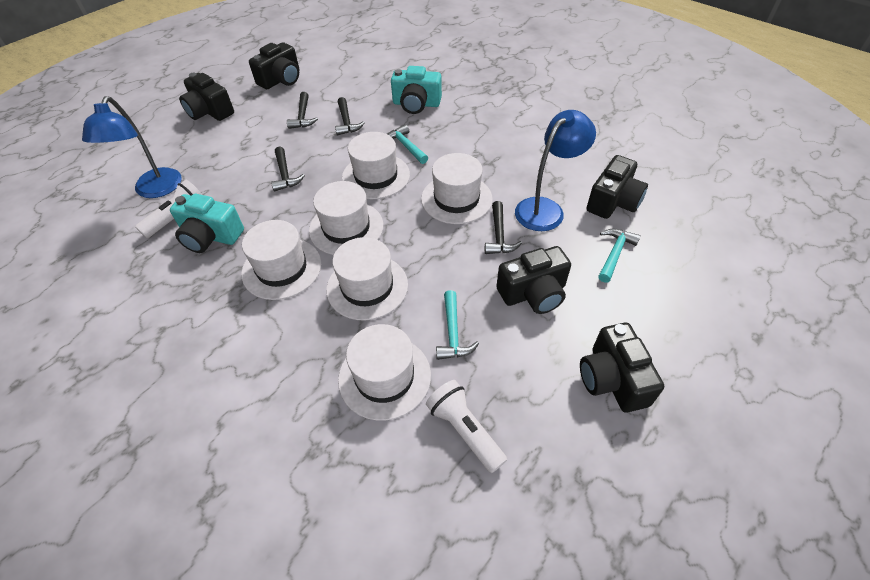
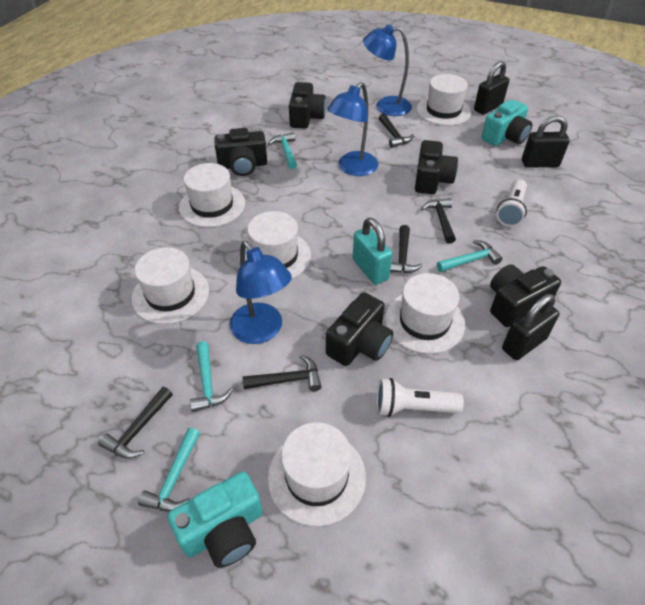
black hammer: 4 -> 5
black padlock: 0 -> 3
blue lamp: 2 -> 3
turquoise hammer: 3 -> 4
turquoise padlock: 0 -> 1

